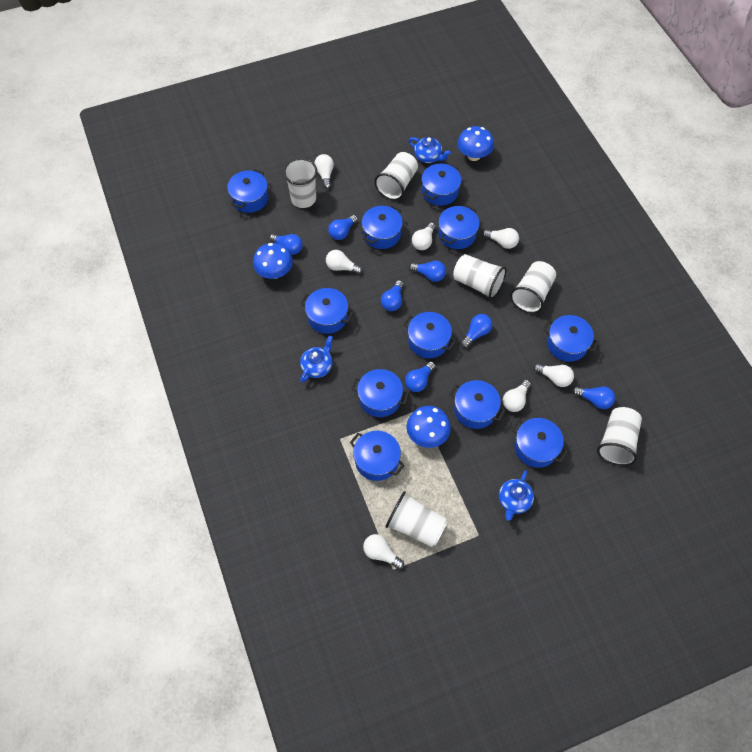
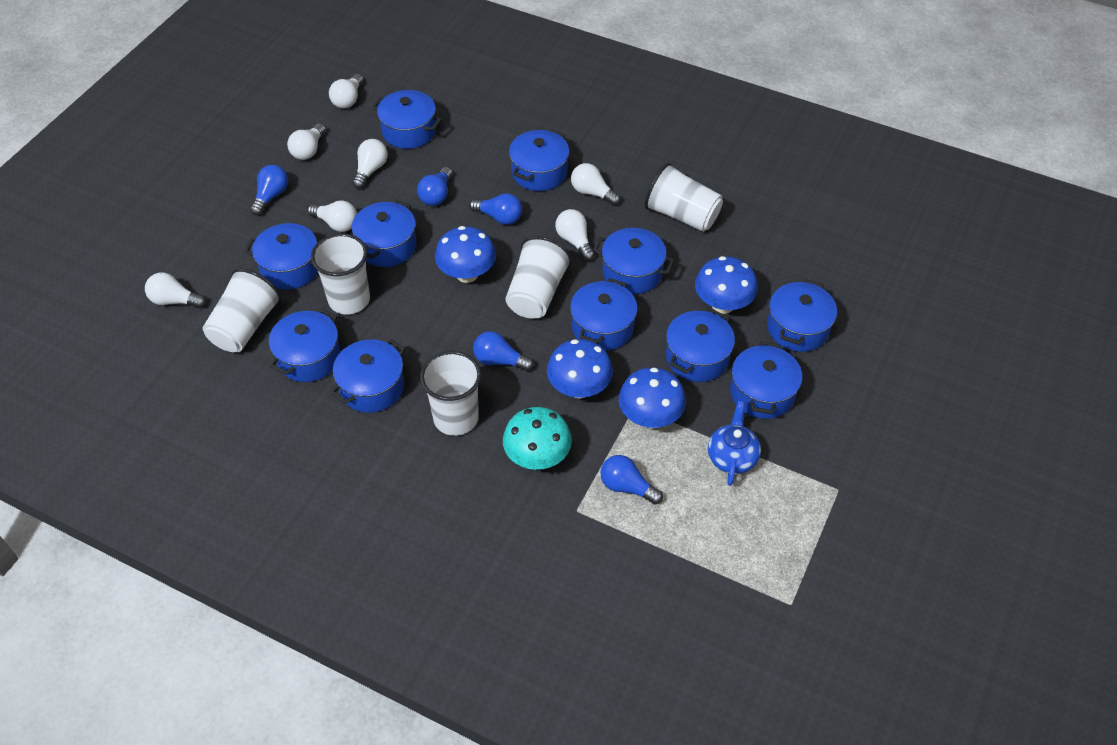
blue light bulb: 7 -> 5
blue mushroom: 3 -> 4
blue teapot: 3 -> 1
turquoise mushroom: 0 -> 1
white cup: 6 -> 5

